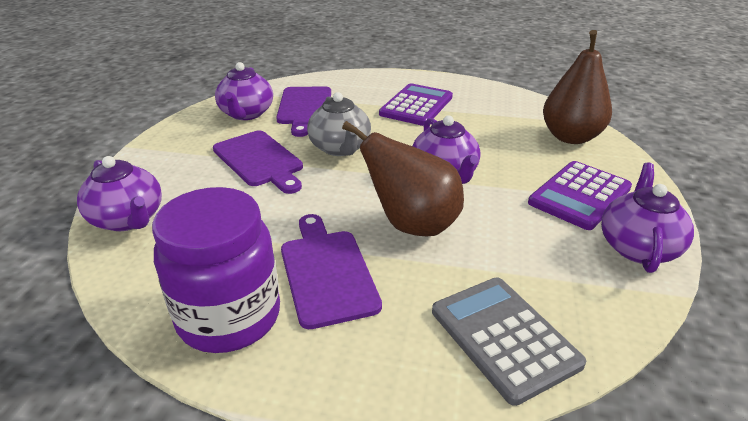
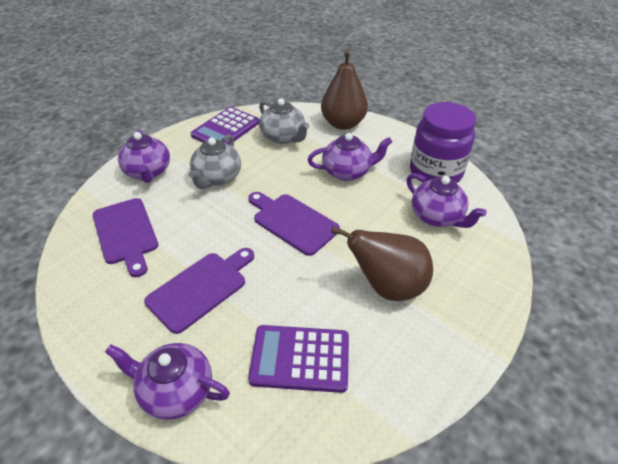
grey calculator: 1 -> 0
grey teapot: 1 -> 2

